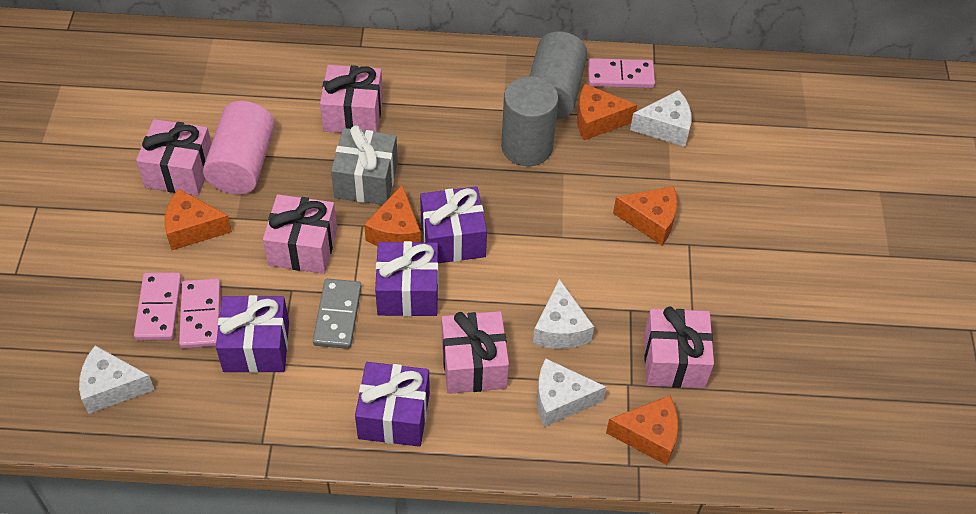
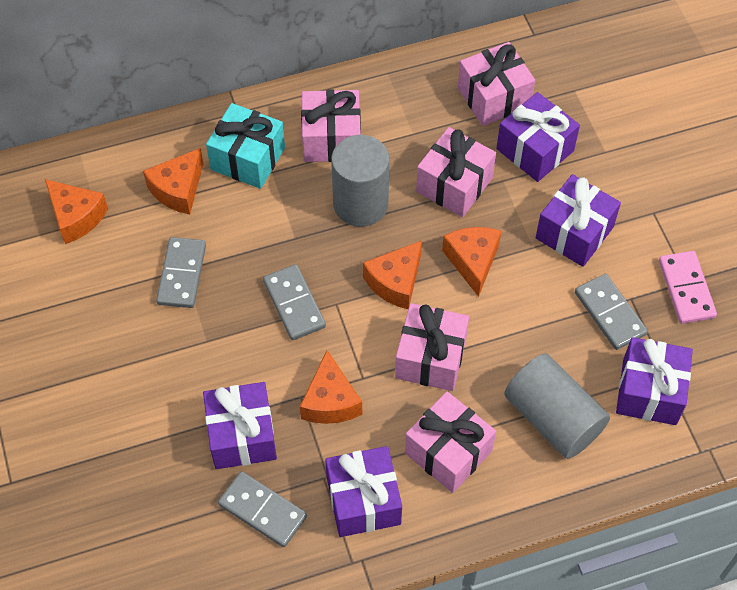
grey domino: 1 -> 4
grey gift: 1 -> 0
pink cylinder: 1 -> 0
pink domino: 3 -> 1
purple gift: 4 -> 5
turquoise gift: 0 -> 1
white cheese: 4 -> 0

